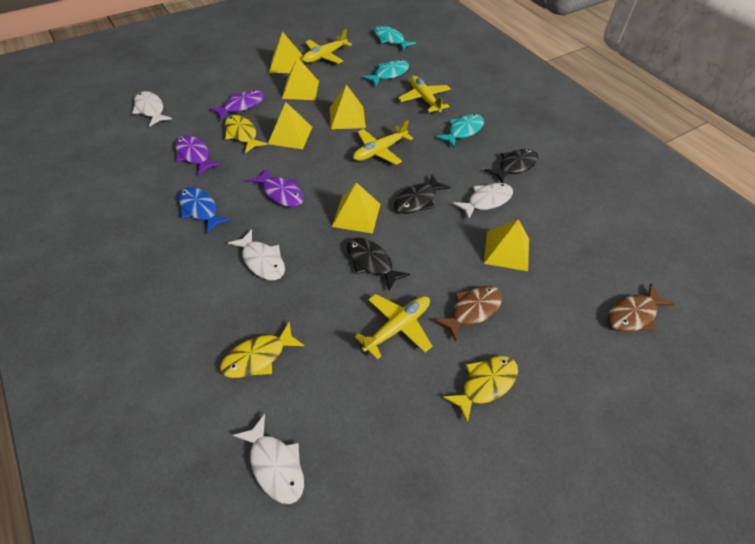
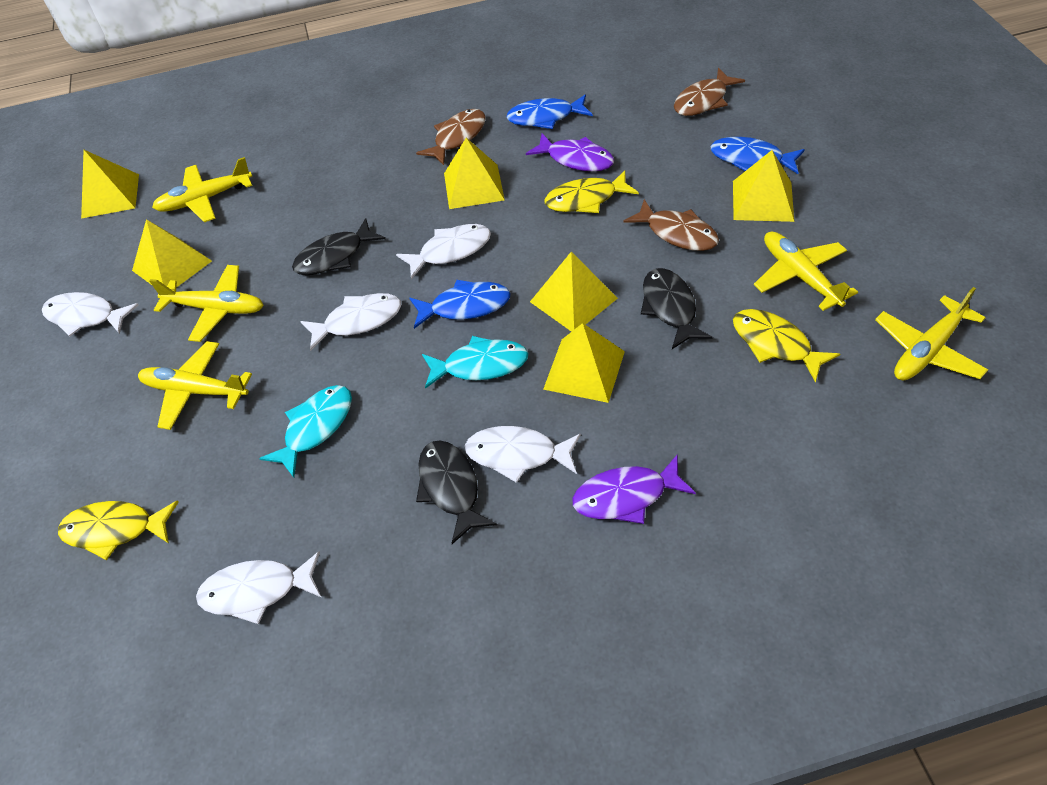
blue fish: 1 -> 3
brown fish: 2 -> 3
purple fish: 3 -> 2
turquoise fish: 3 -> 2
white fish: 4 -> 5
yellow plane: 4 -> 5

